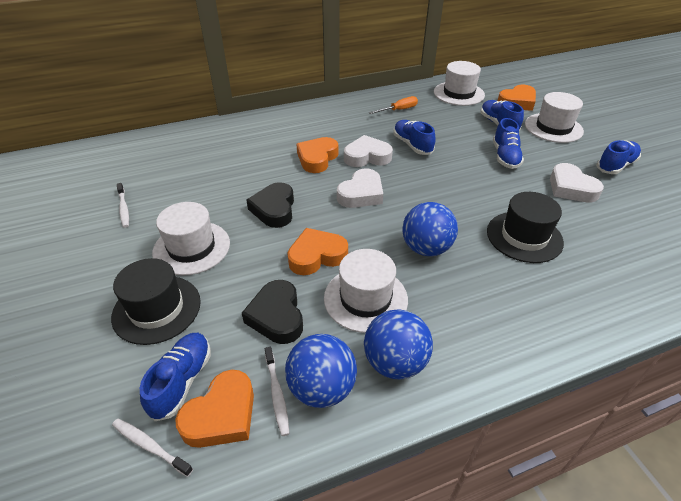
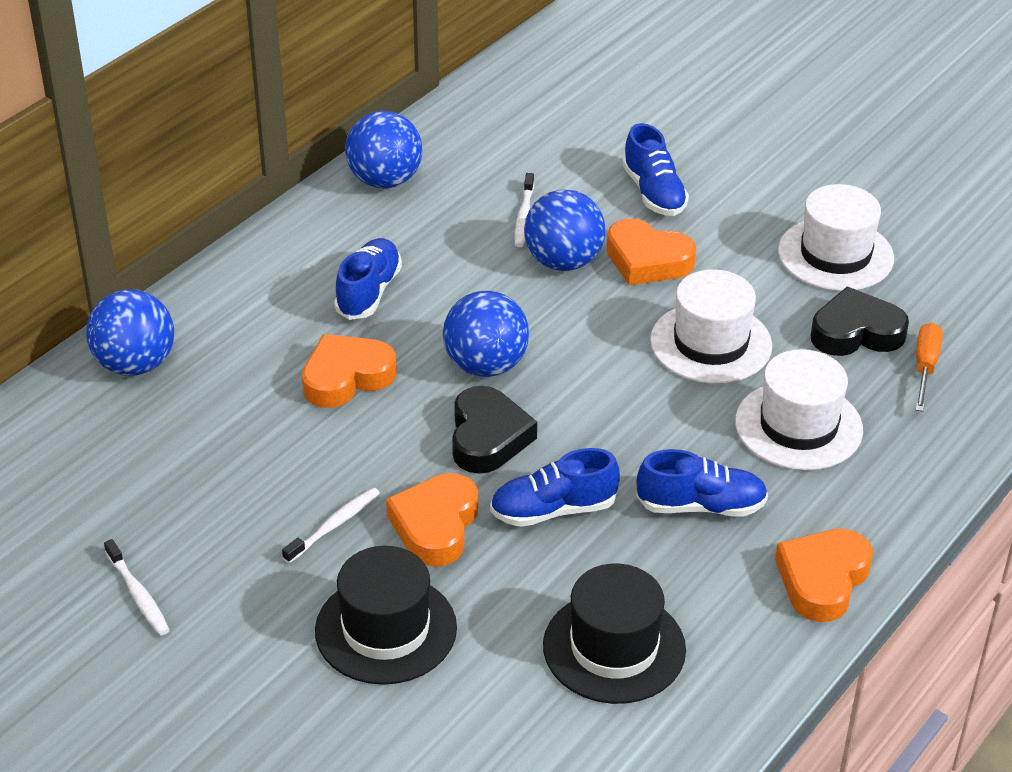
blue ball: 3 -> 4
blue shoe: 5 -> 4
white hat: 4 -> 3
white heart: 3 -> 0

